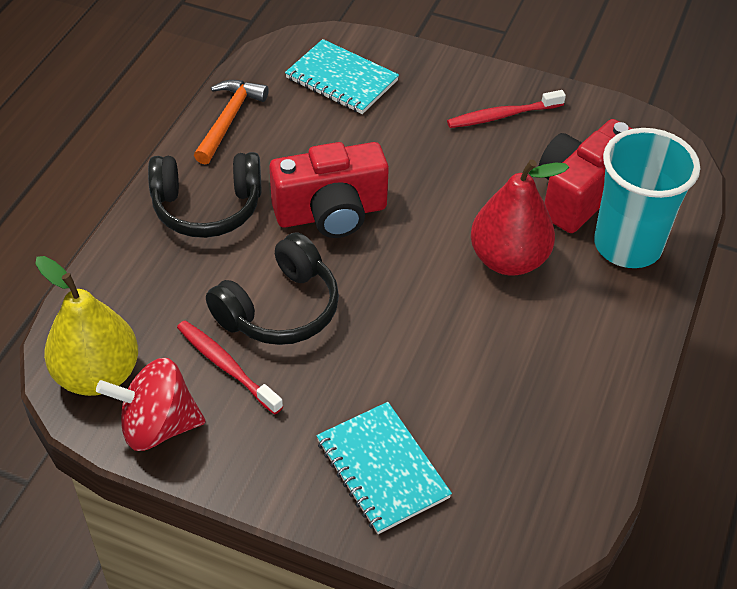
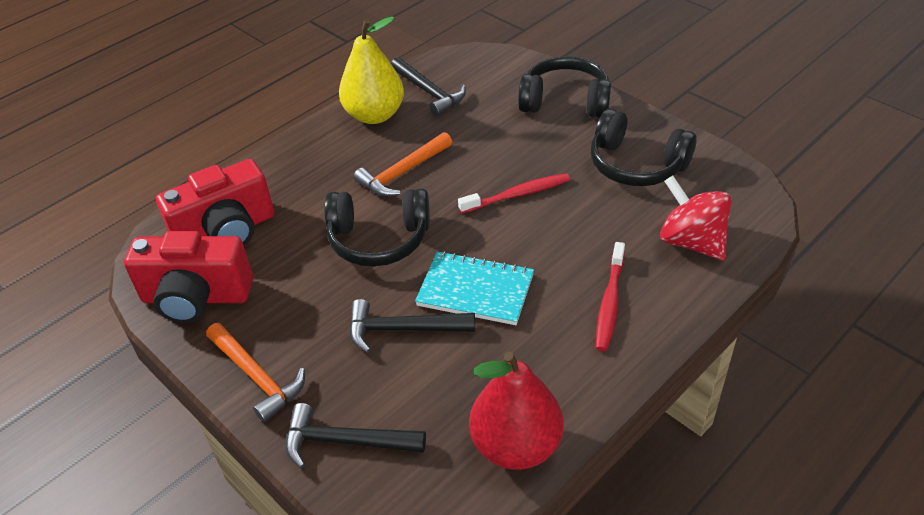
black hammer: 0 -> 3
black headphones: 2 -> 3
orange hammer: 1 -> 2
turquoise cup: 1 -> 0
turquoise notebook: 2 -> 1

